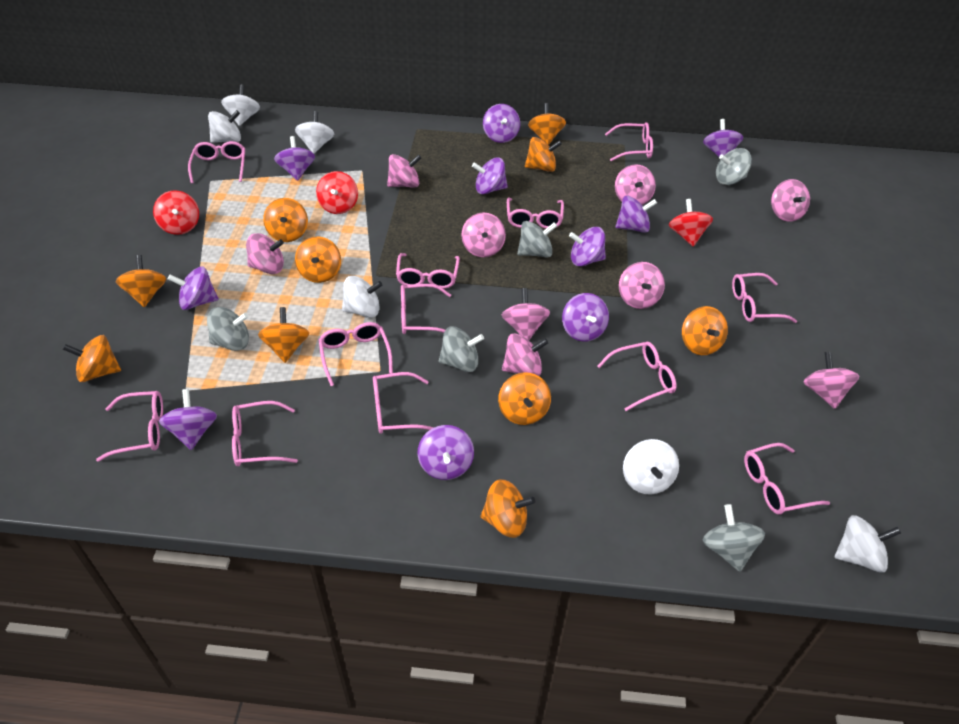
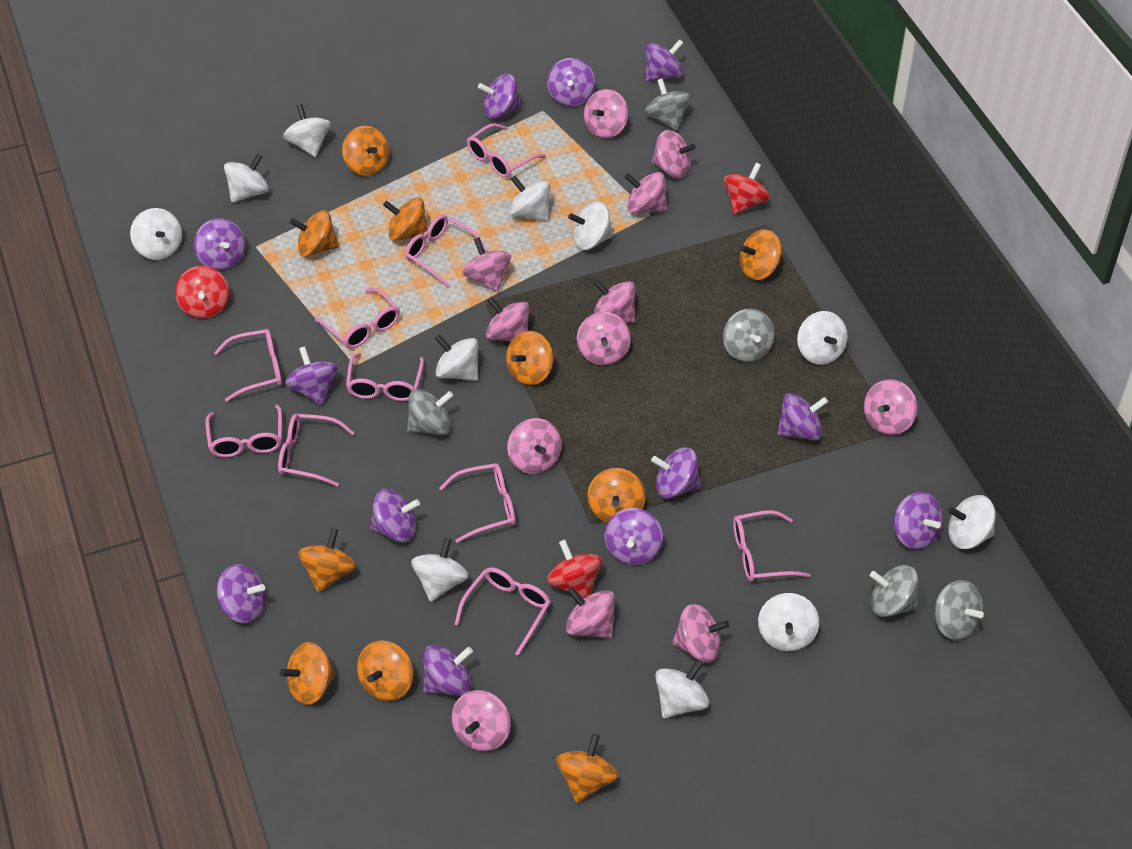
pink glasses: 12 -> 10
pink spinning top: 9 -> 12
purple spinning top: 10 -> 12
white spinning top: 6 -> 11

